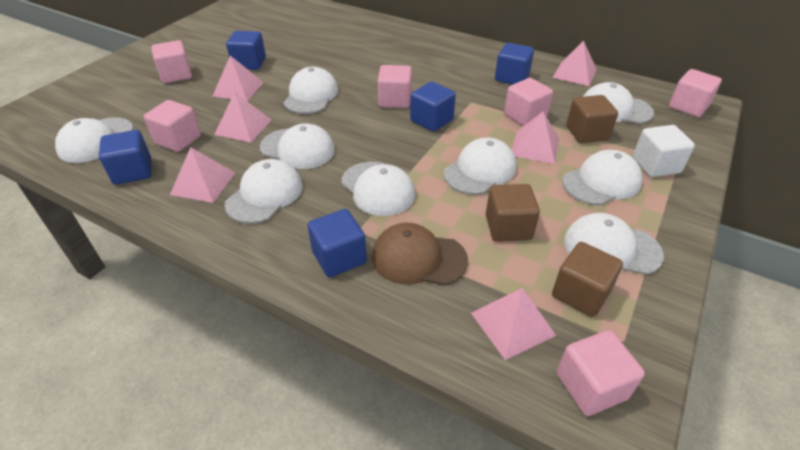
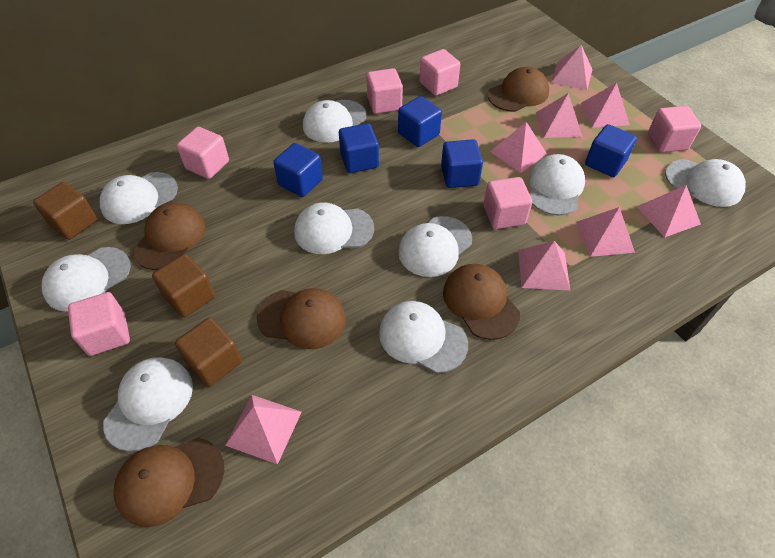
brown cap: 1 -> 5
pink pyramid: 6 -> 8
white cube: 1 -> 0

